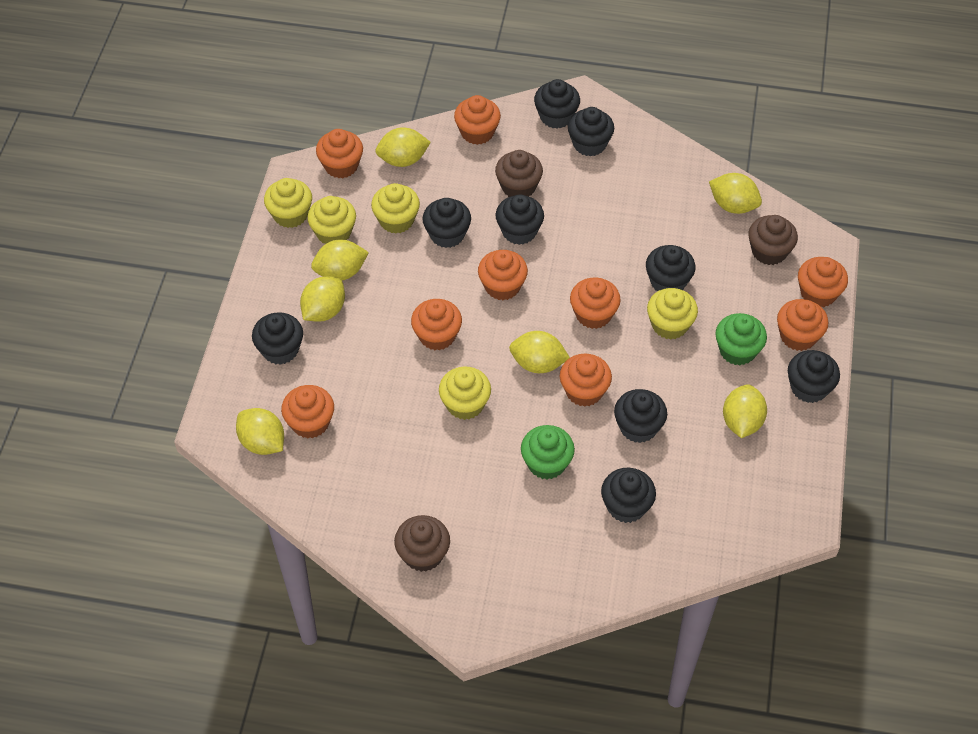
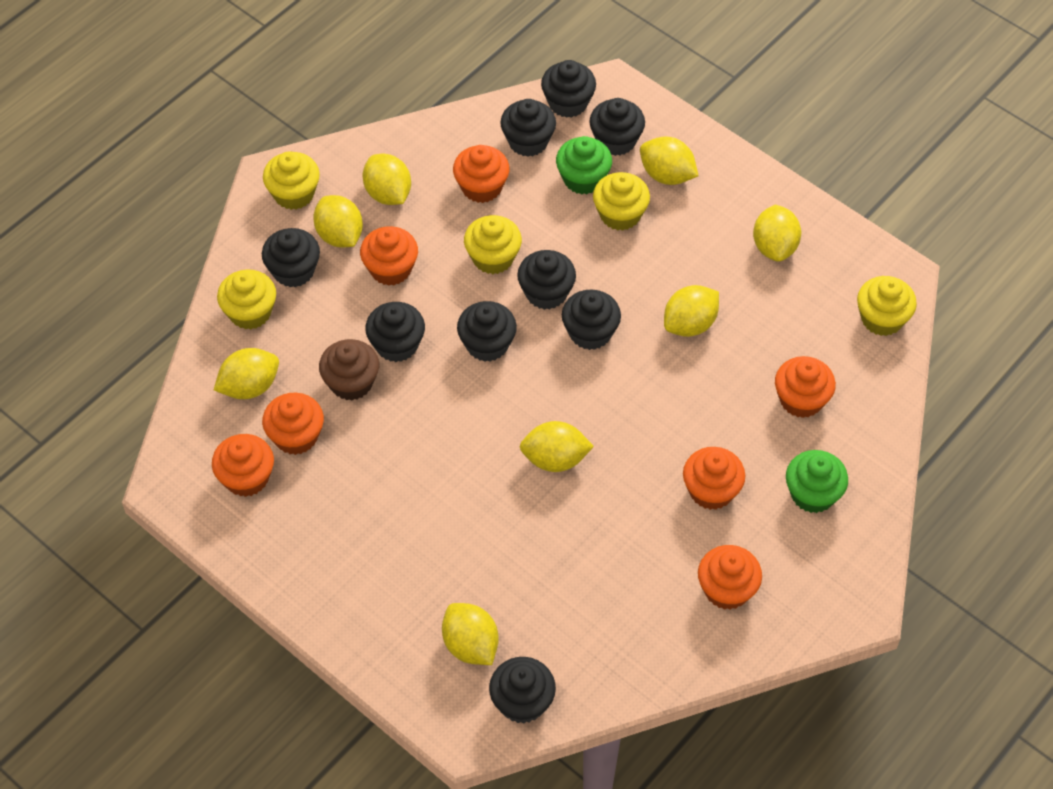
brown cupcake: 3 -> 1
orange cupcake: 9 -> 7
yellow lemon: 7 -> 8

